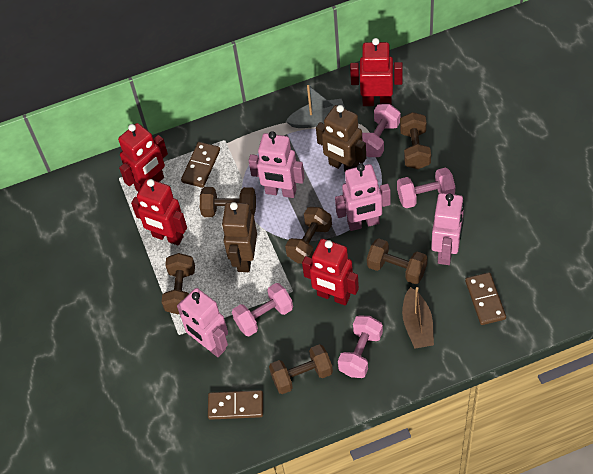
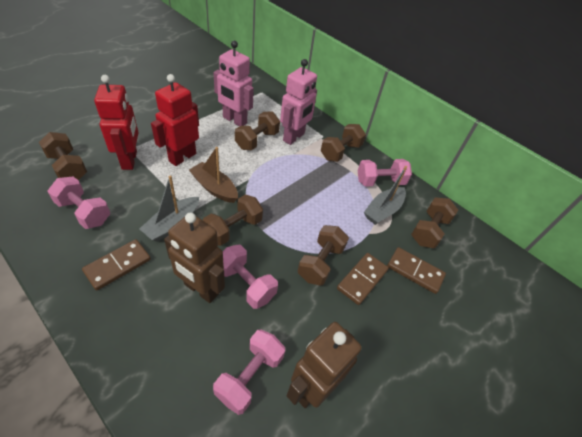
grey boat: 1 -> 2
pink robot: 4 -> 2
red robot: 4 -> 2

